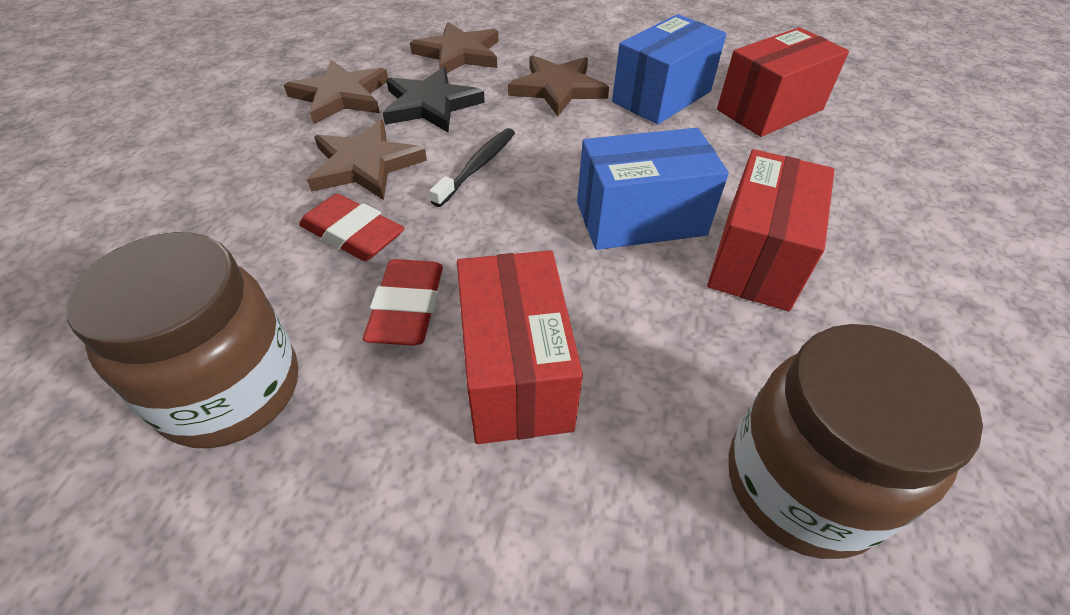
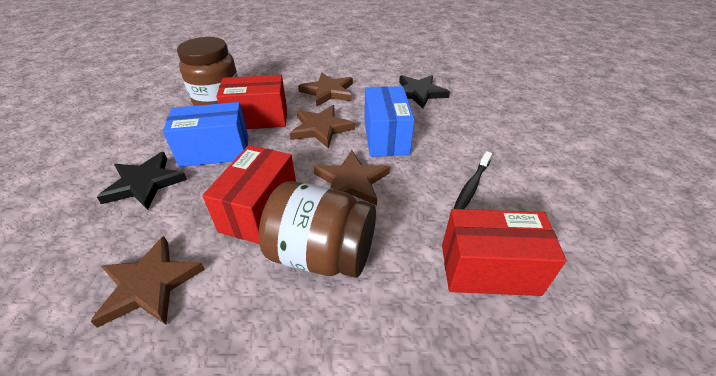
black star: 1 -> 2
red eraser: 2 -> 0

